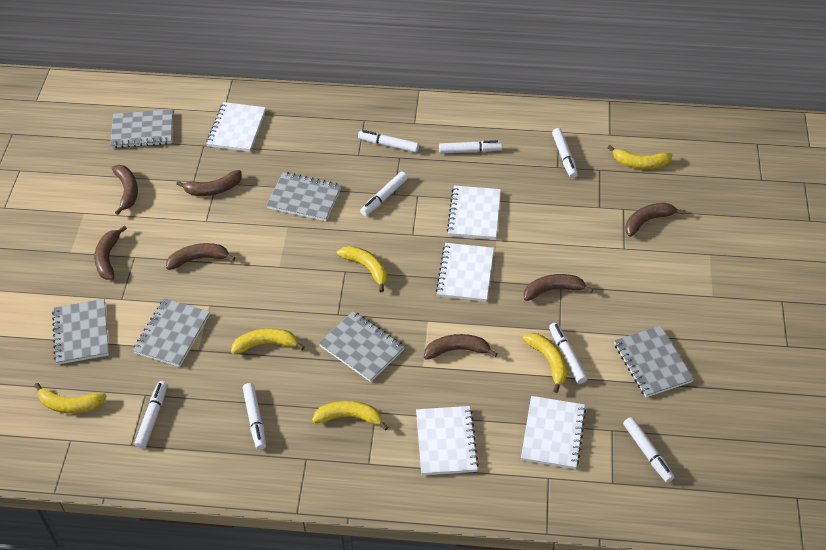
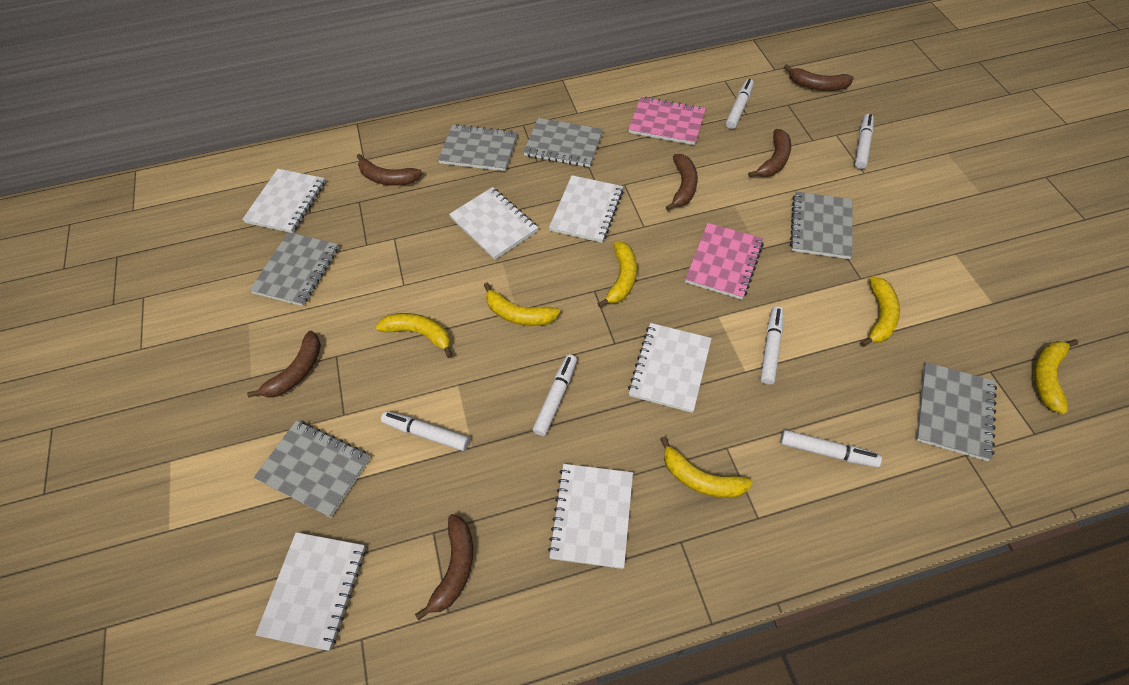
brown banana: 7 -> 6
pink notebook: 0 -> 2
white marker: 8 -> 6
white notebook: 5 -> 6

